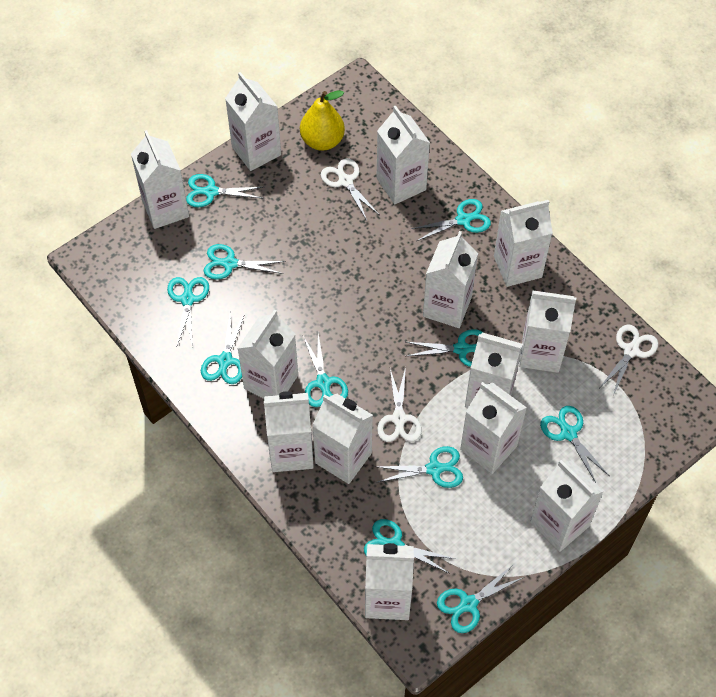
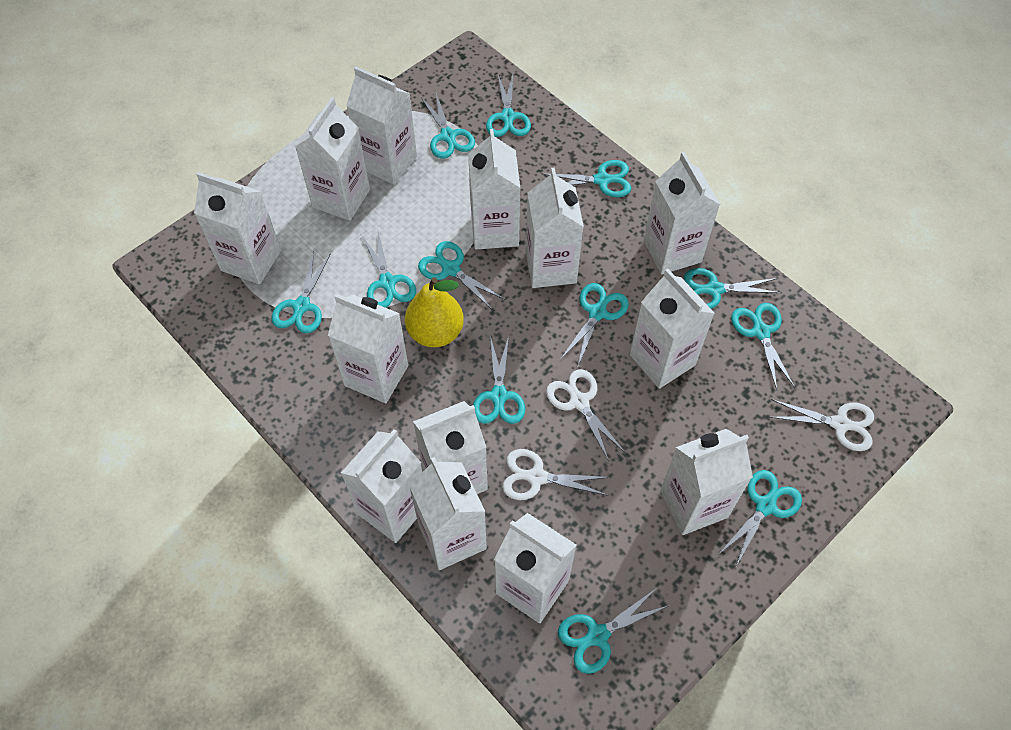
turquoise scissors: 11 -> 12

